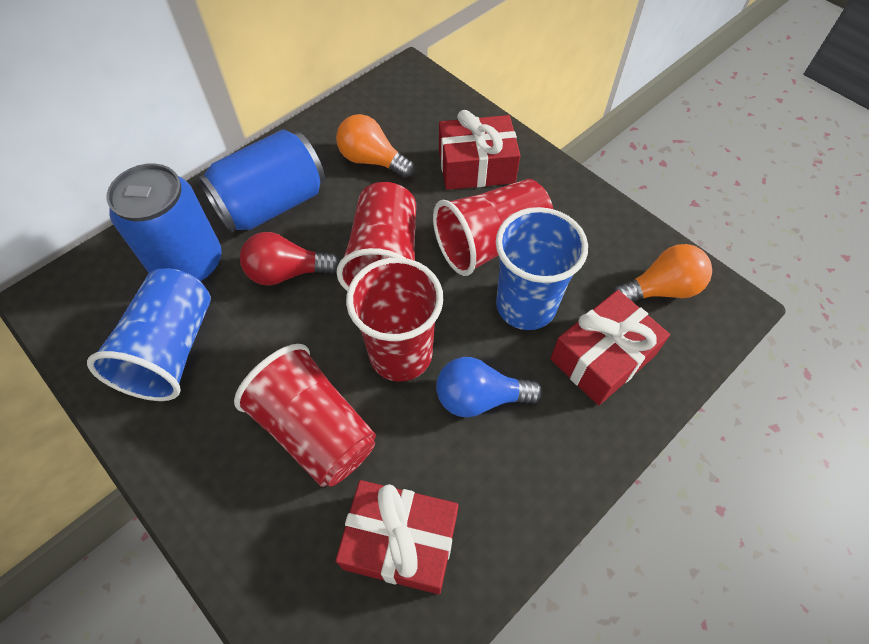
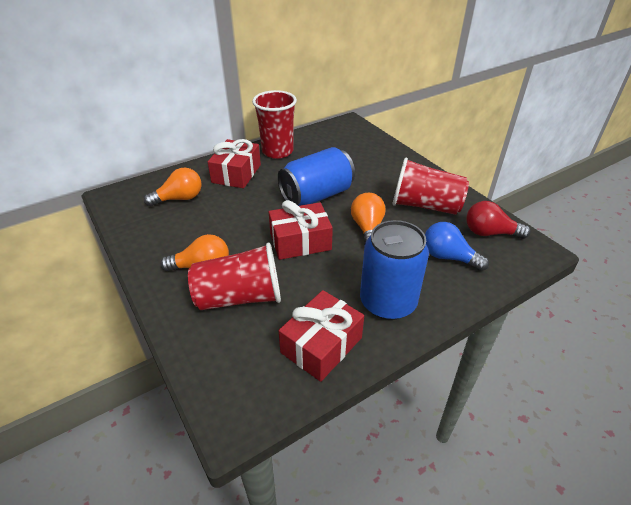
blue cup: 2 -> 0
orange light bulb: 2 -> 3
red cup: 4 -> 3

